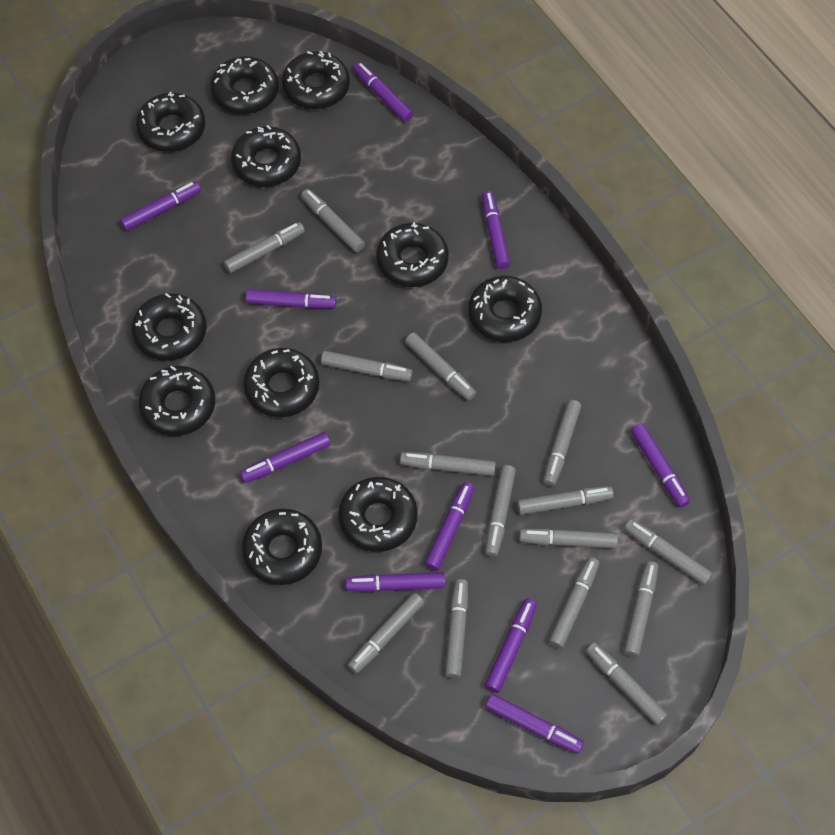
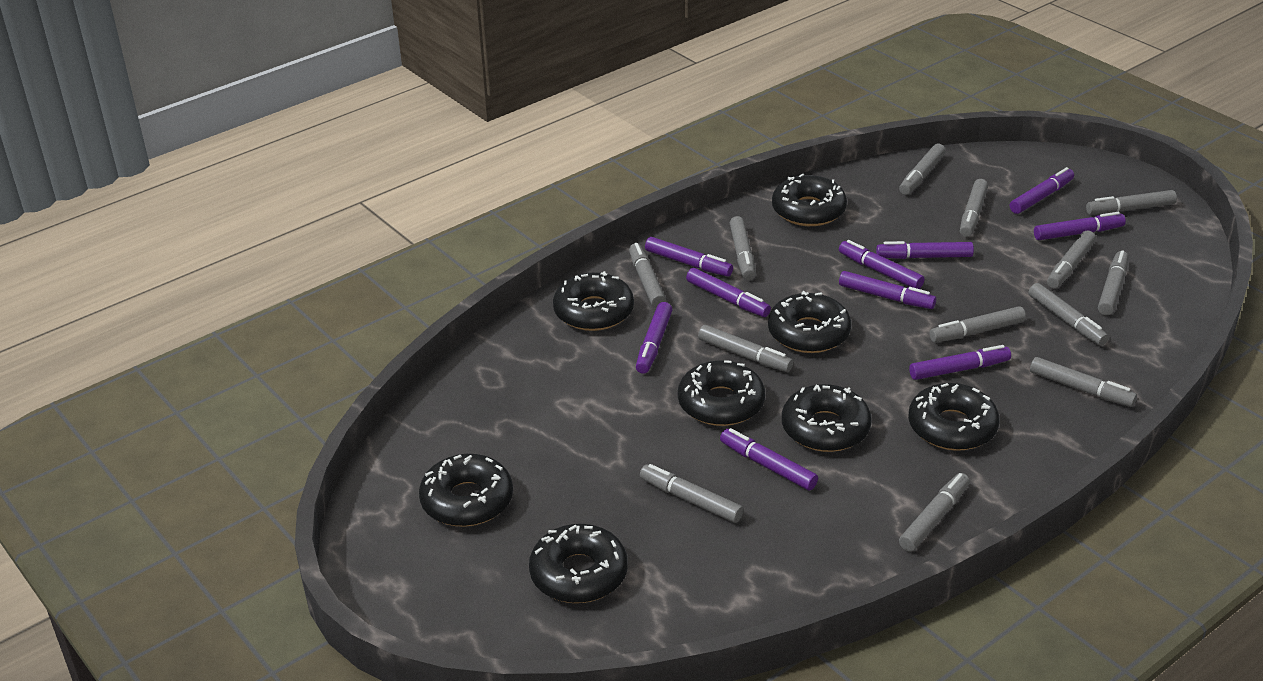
black donut: 11 -> 8
grey marker: 15 -> 13

